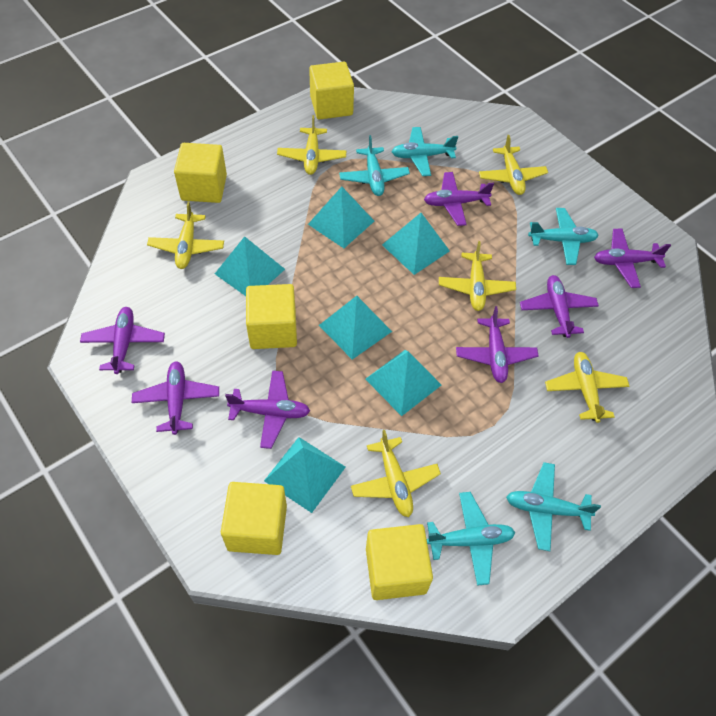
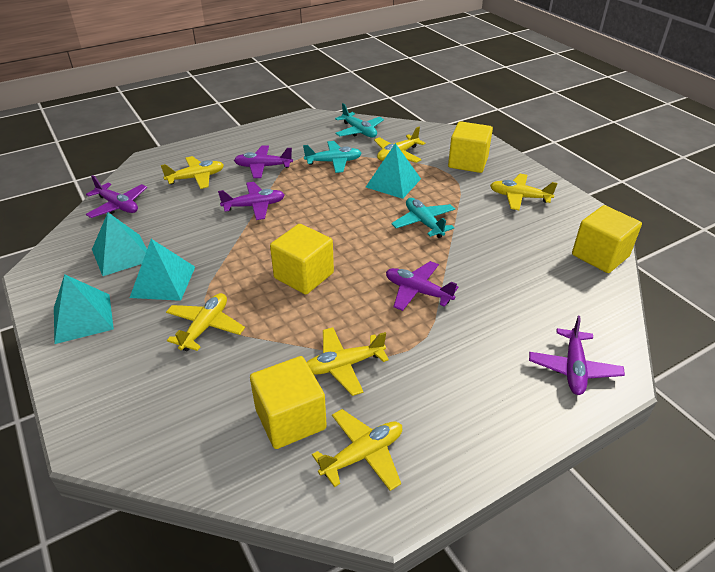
purple plane: 7 -> 5
turquoise plane: 5 -> 3
turquoise pyramid: 6 -> 4
yellow cube: 5 -> 4

